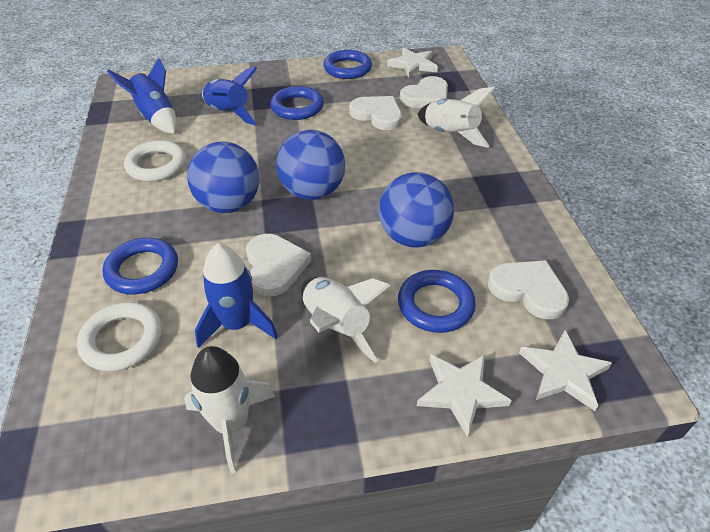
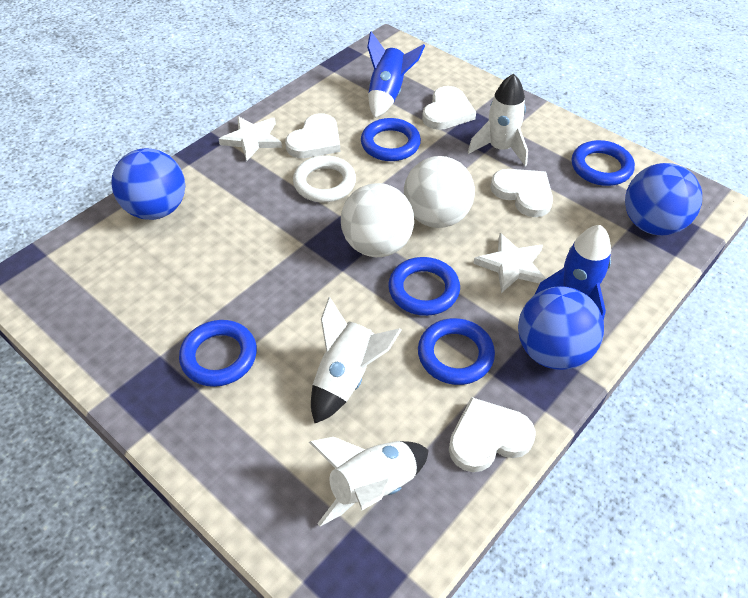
blue ring: 4 -> 5
blue rocket: 3 -> 2
white ball: 0 -> 2
white ring: 2 -> 1
white star: 3 -> 2

